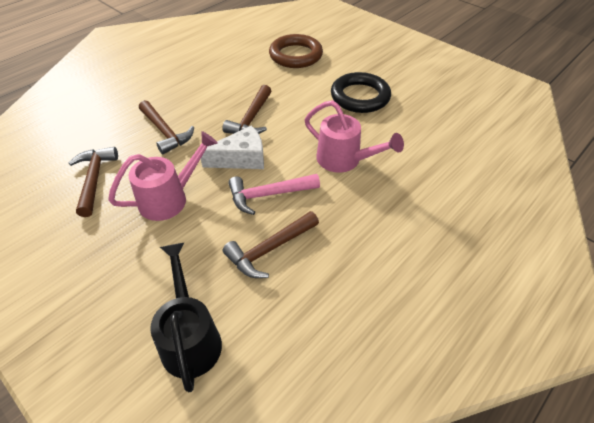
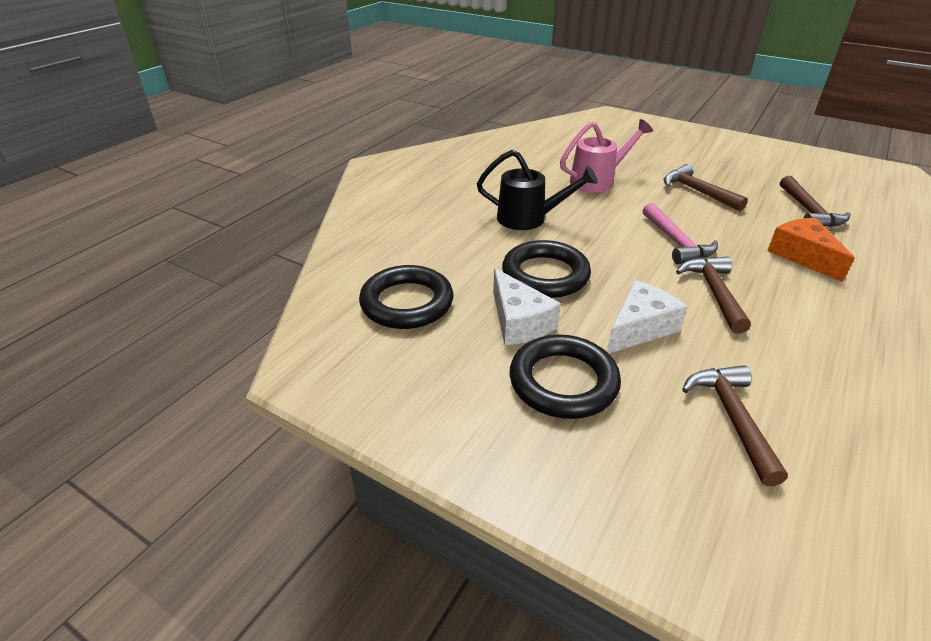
black ring: 1 -> 3
brown ring: 1 -> 0
orange cheese: 0 -> 1
pink watering can: 2 -> 1
white cheese: 1 -> 2

